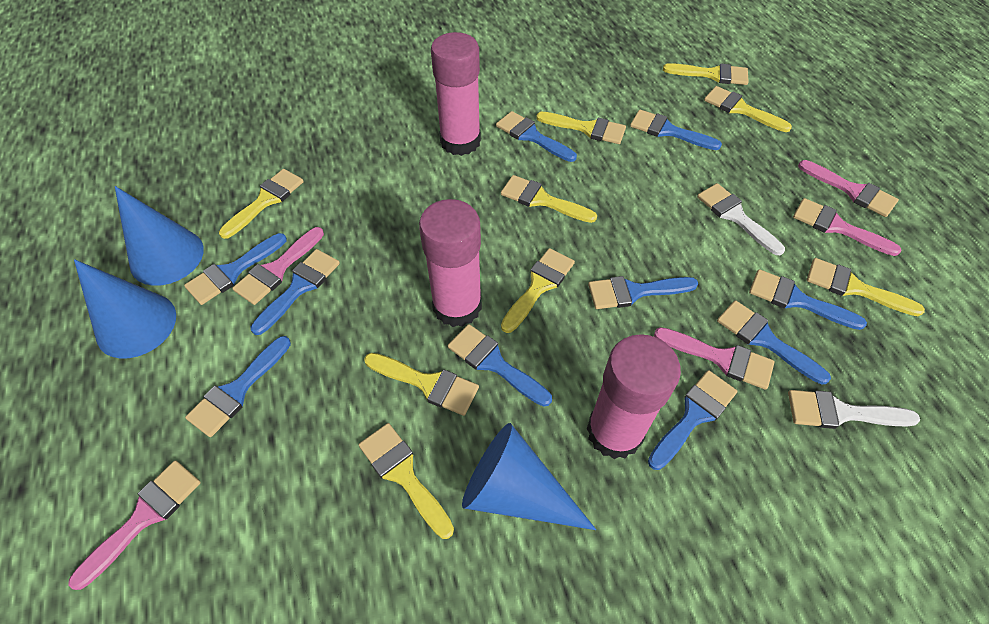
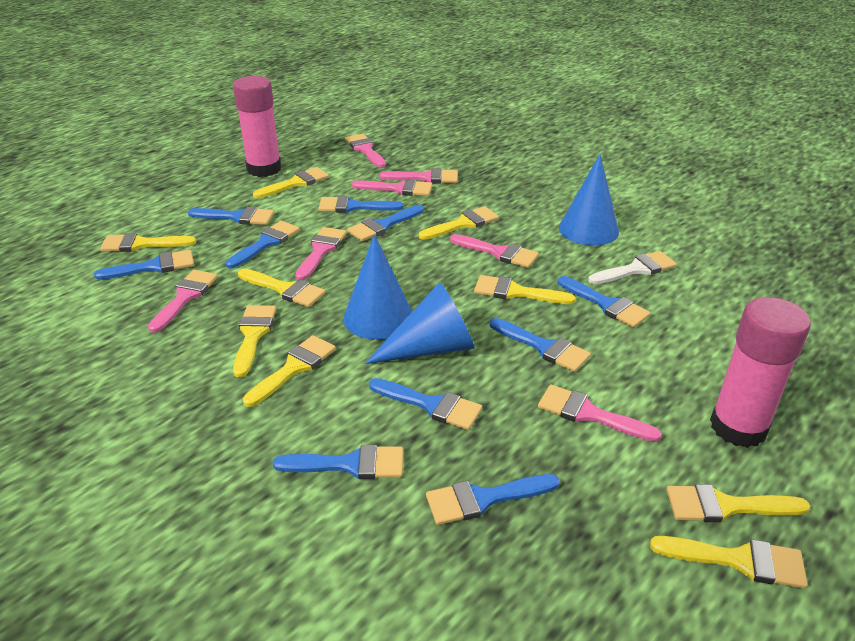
pink brush: 5 -> 7
pink glue stick: 3 -> 2
white brush: 2 -> 1

